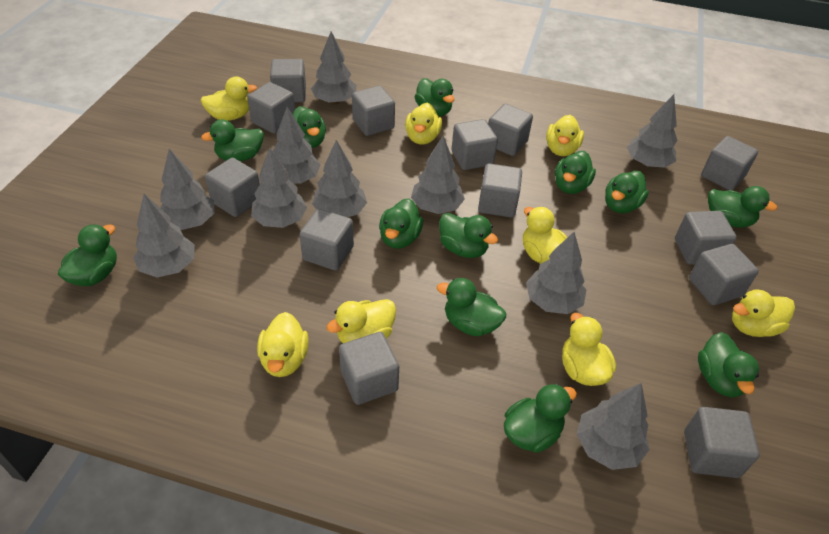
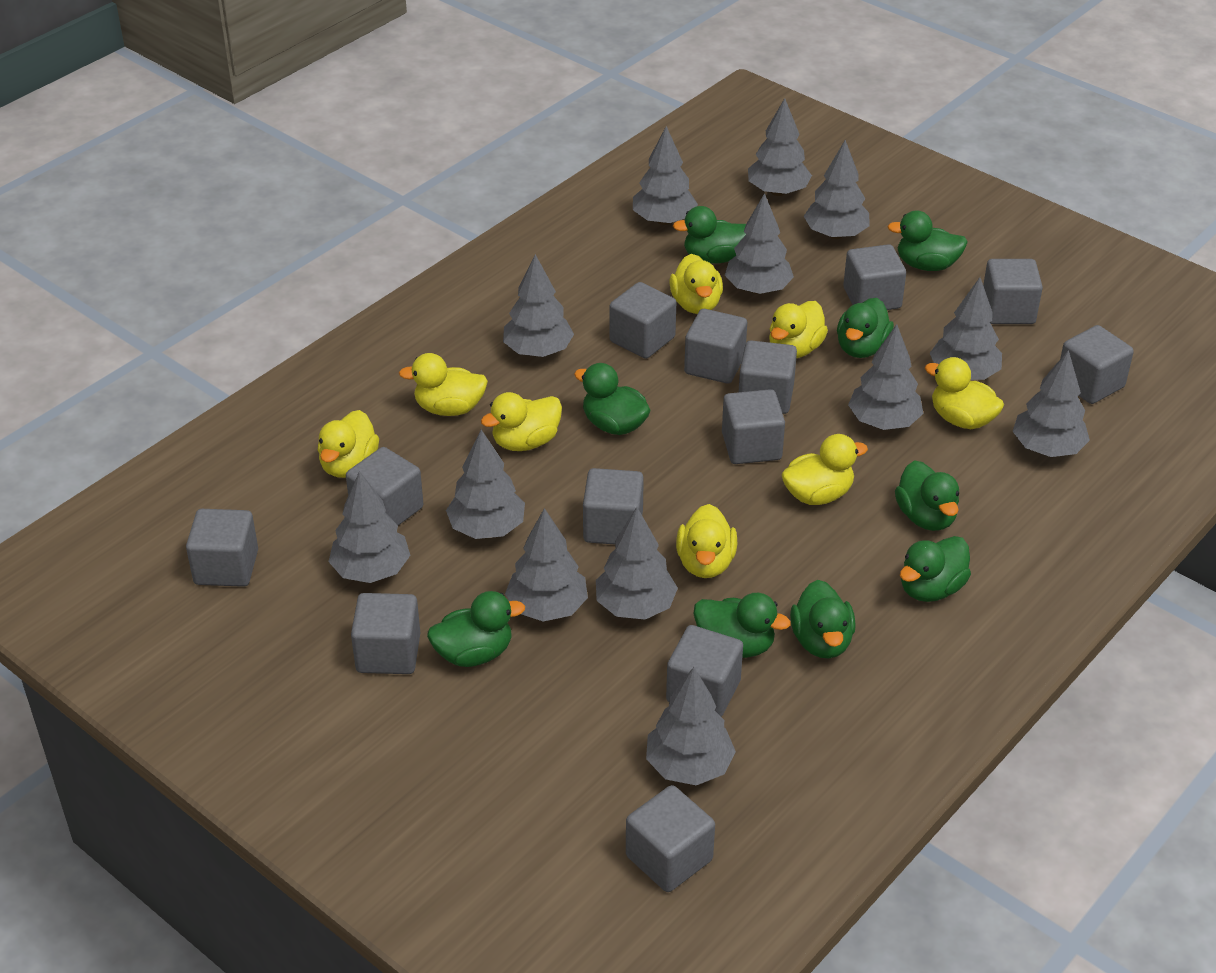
green duck: 12 -> 9
grey tree: 10 -> 13

